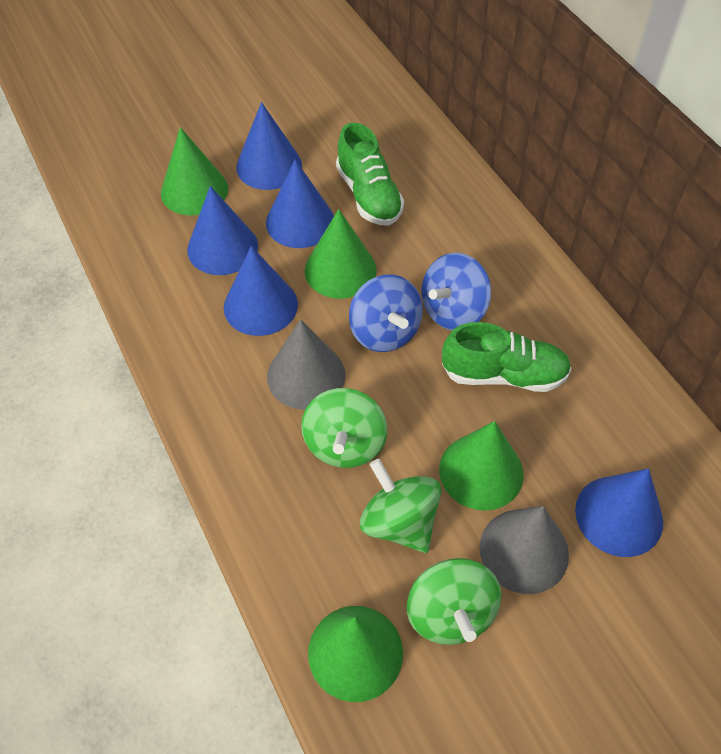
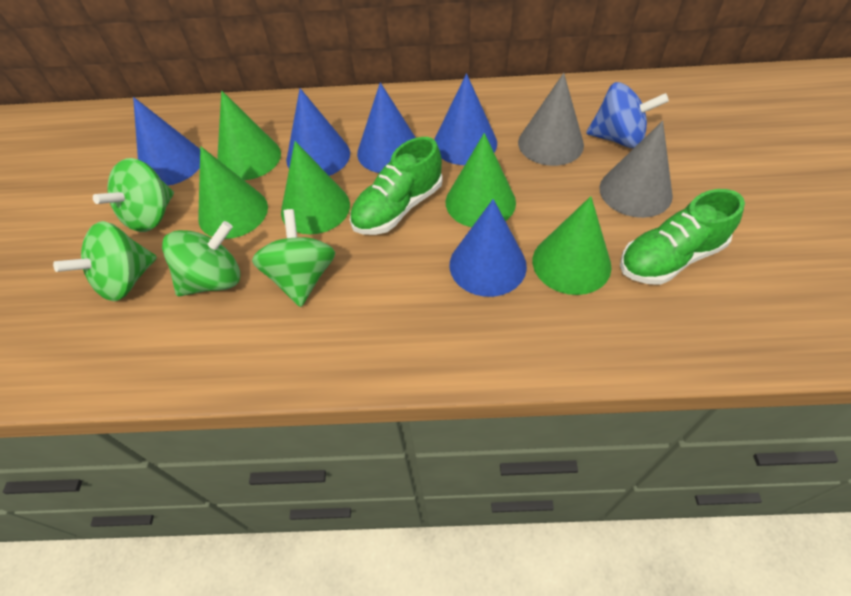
blue spinning top: 2 -> 1
green cone: 4 -> 5
green spinning top: 3 -> 4

